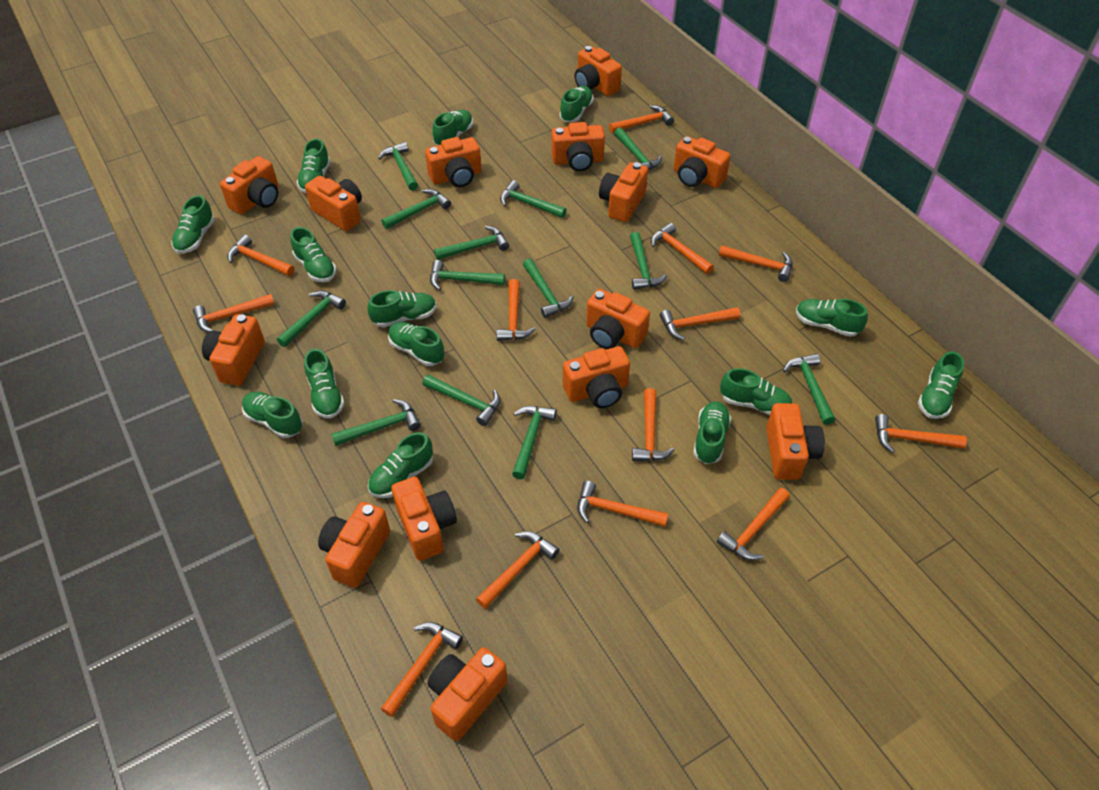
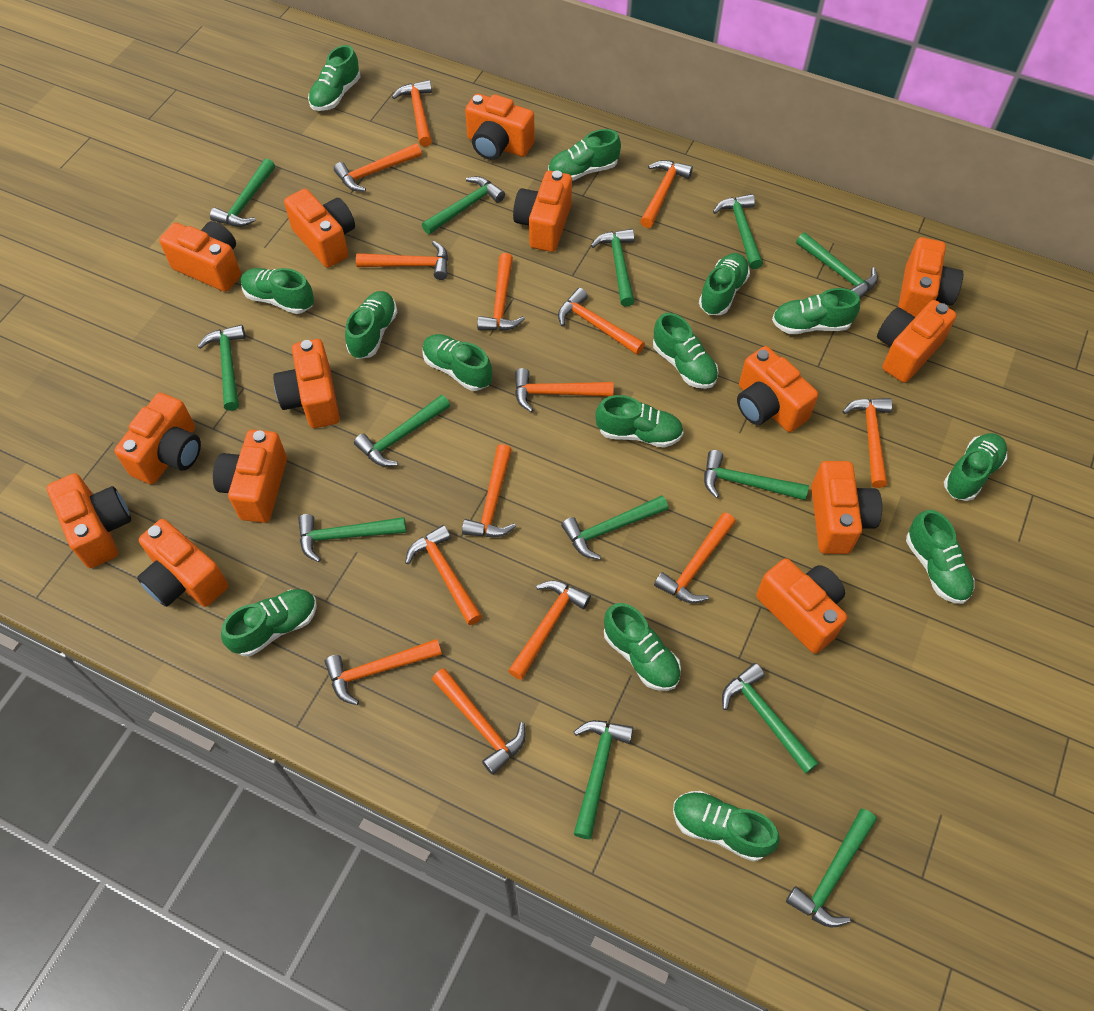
orange hammer: 13 -> 14

